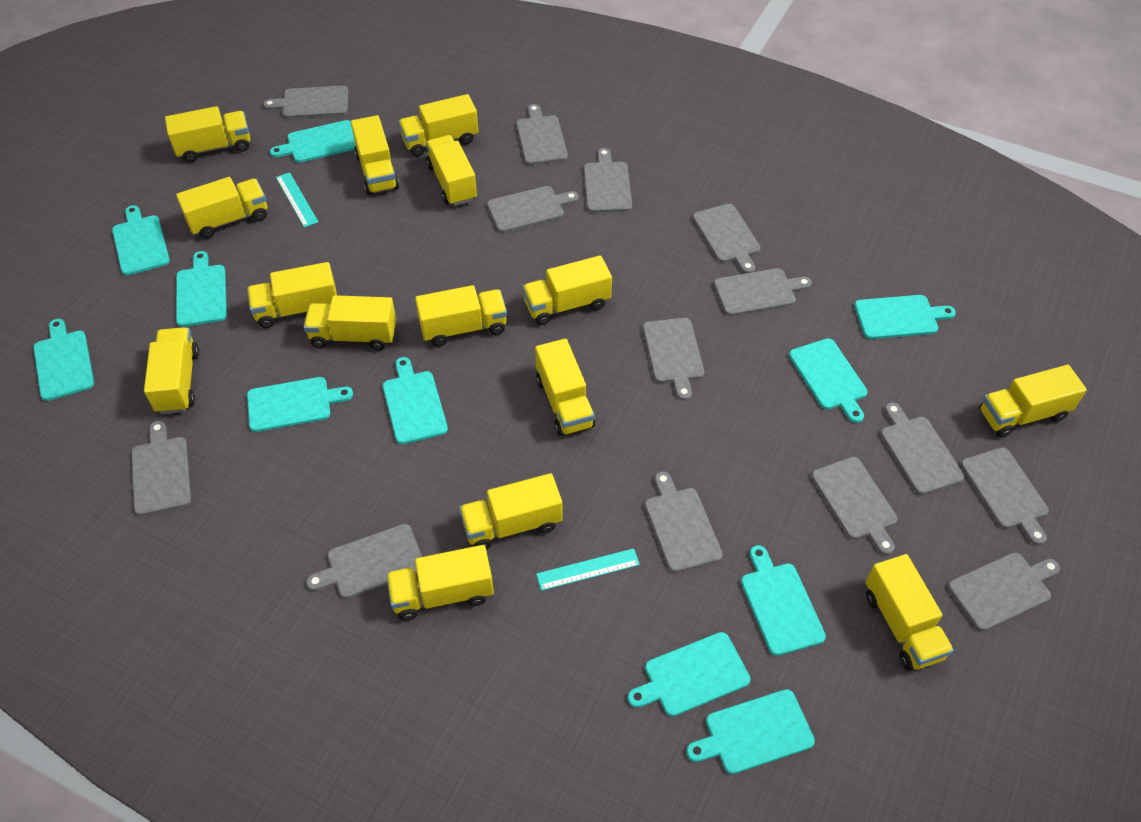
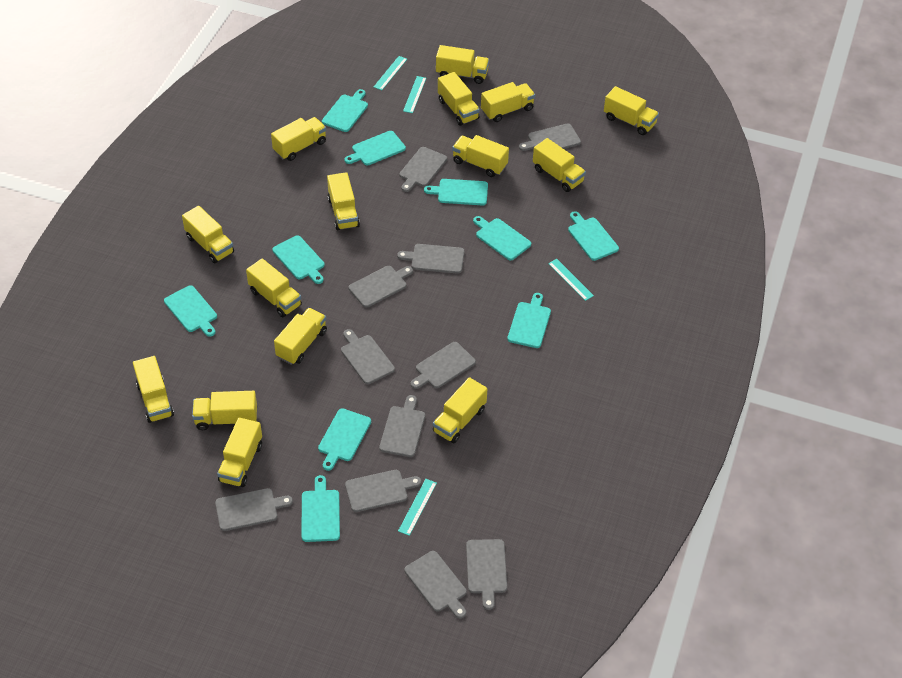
grey cutting board: 14 -> 11
turquoise cutting board: 11 -> 10
turquoise ruler: 2 -> 4

